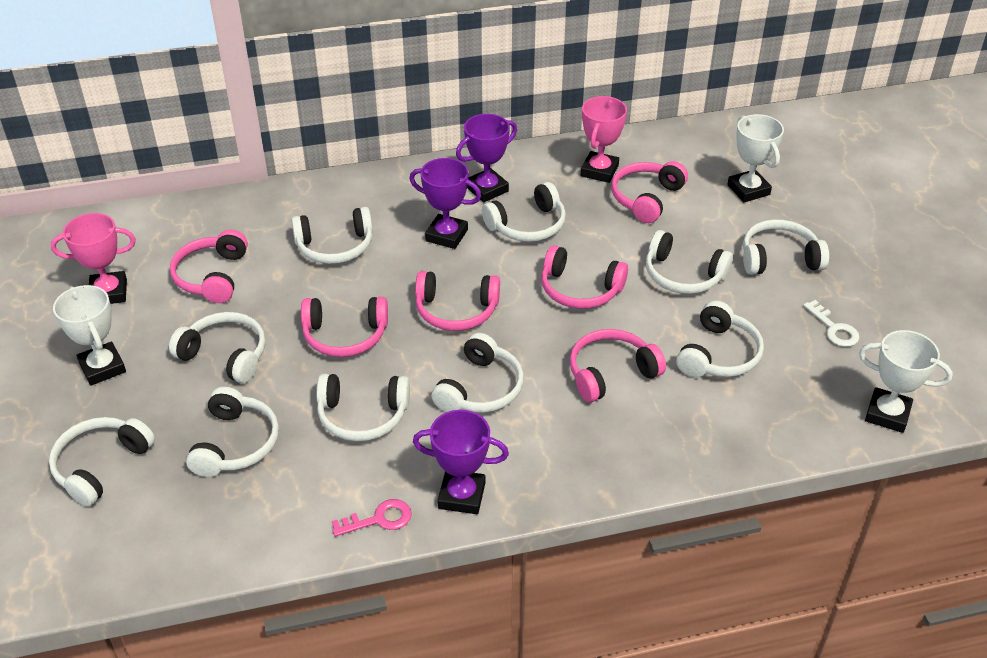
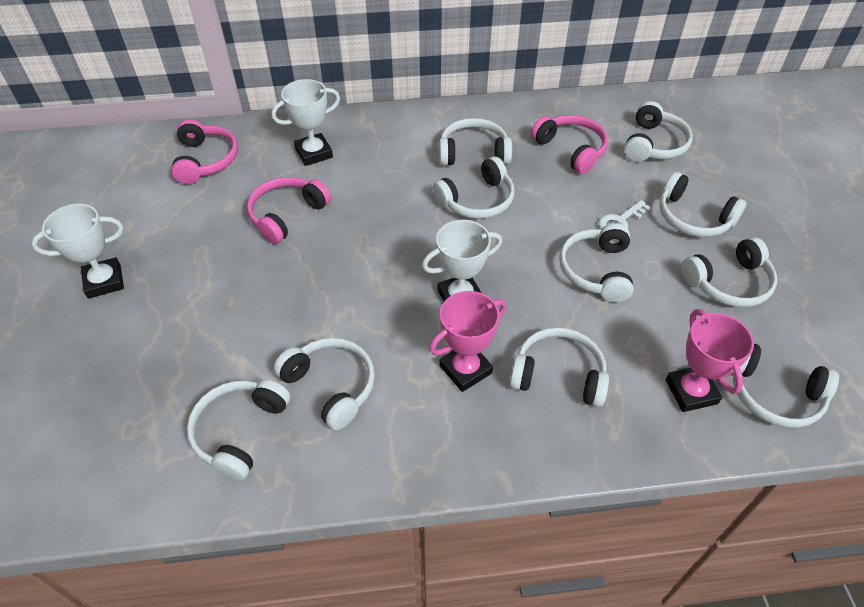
pink headphones: 6 -> 3
pink key: 1 -> 0
purple trophy: 3 -> 0

